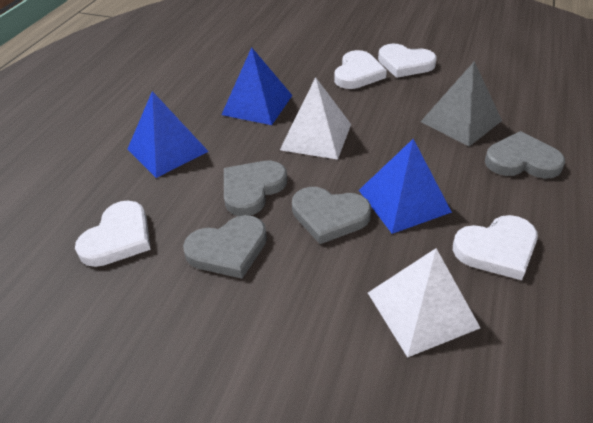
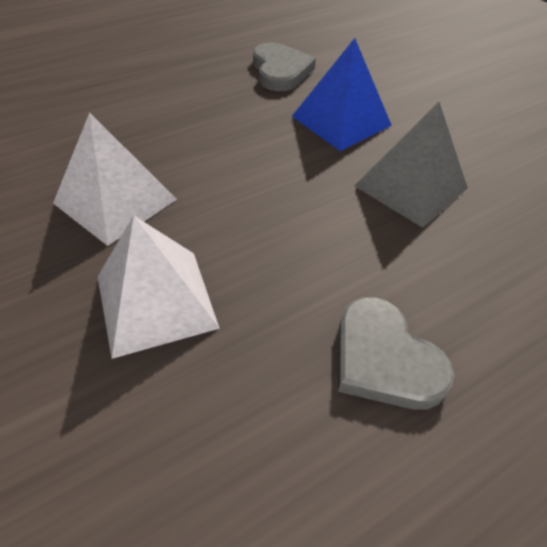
blue pyramid: 3 -> 1
grey heart: 4 -> 2
white heart: 4 -> 0

